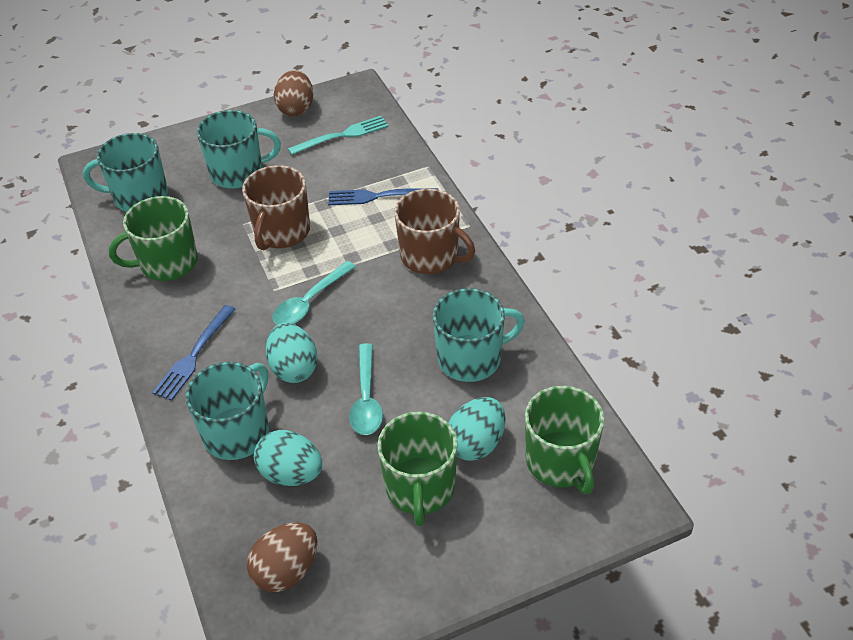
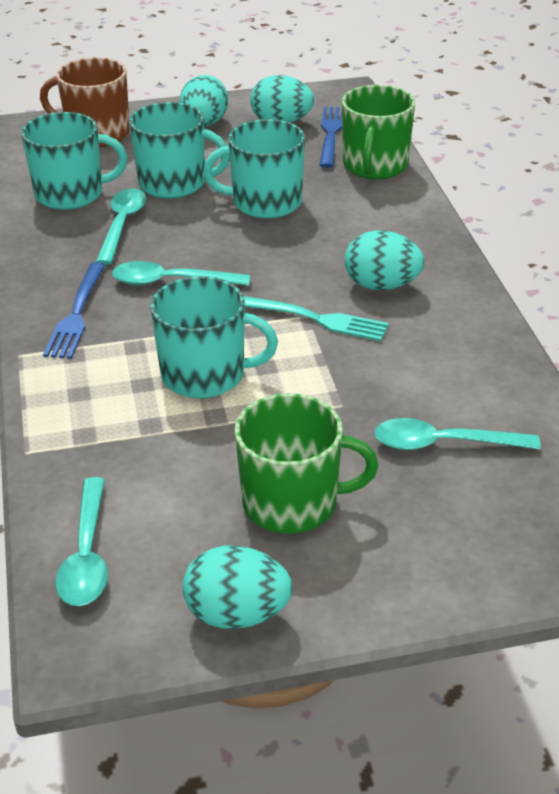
brown egg: 2 -> 0
brown mug: 2 -> 1
green mug: 3 -> 2
turquoise egg: 3 -> 4
turquoise spoon: 2 -> 4

